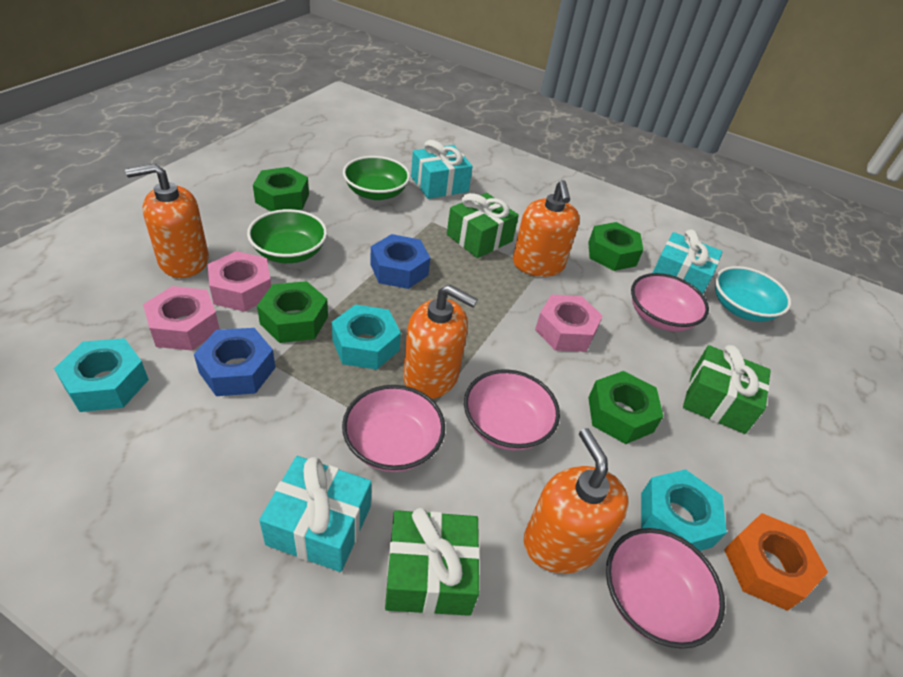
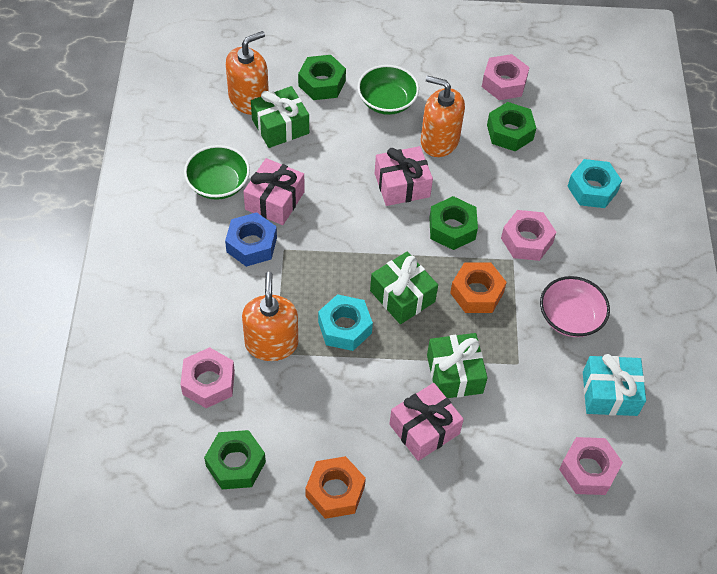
blue nut: 2 -> 1
orange nut: 1 -> 2
orange soap dispenser: 4 -> 3
pink bowl: 4 -> 1
pink gift: 0 -> 3
pink nut: 3 -> 4
turquoise bowl: 1 -> 0
turquoise gift: 3 -> 1
turquoise nut: 3 -> 2

